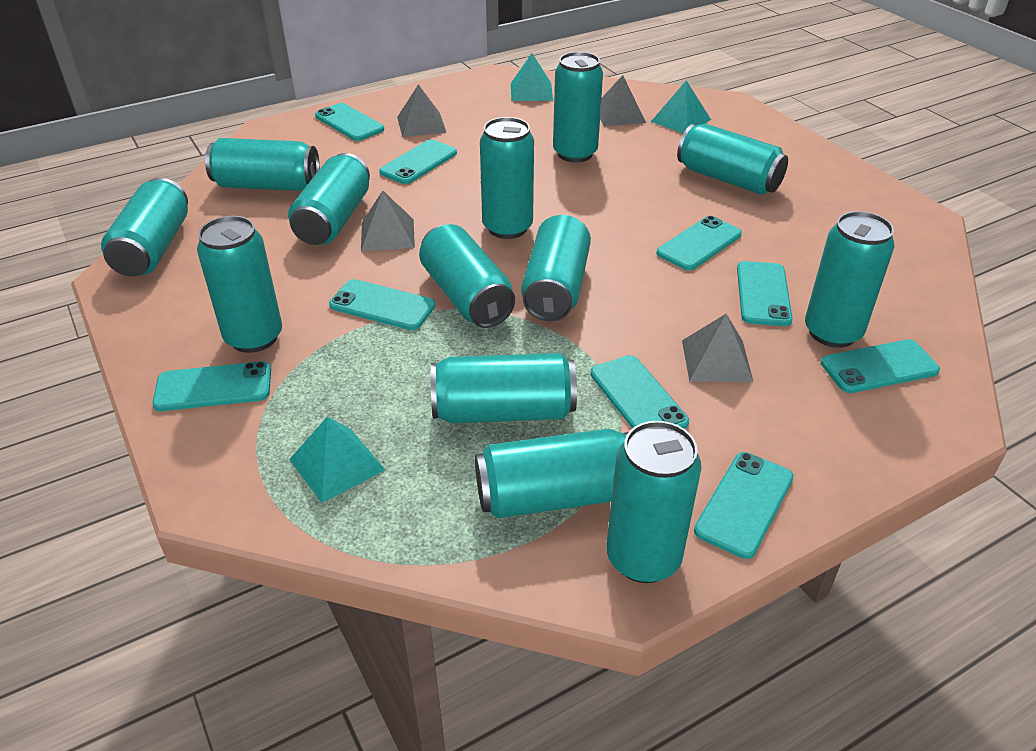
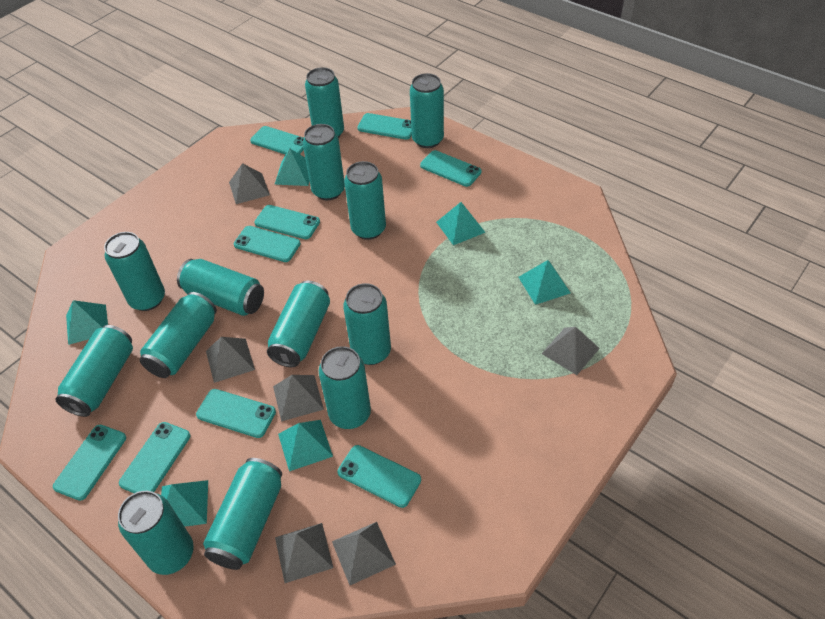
grey pyramid: 4 -> 6
turquoise pyramid: 3 -> 6

